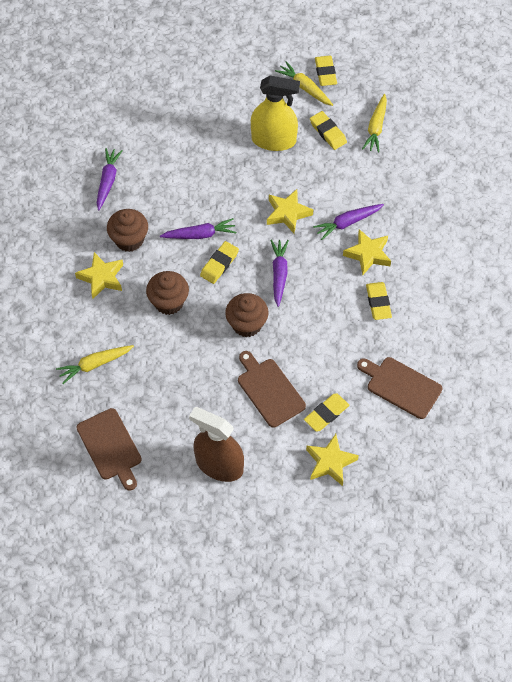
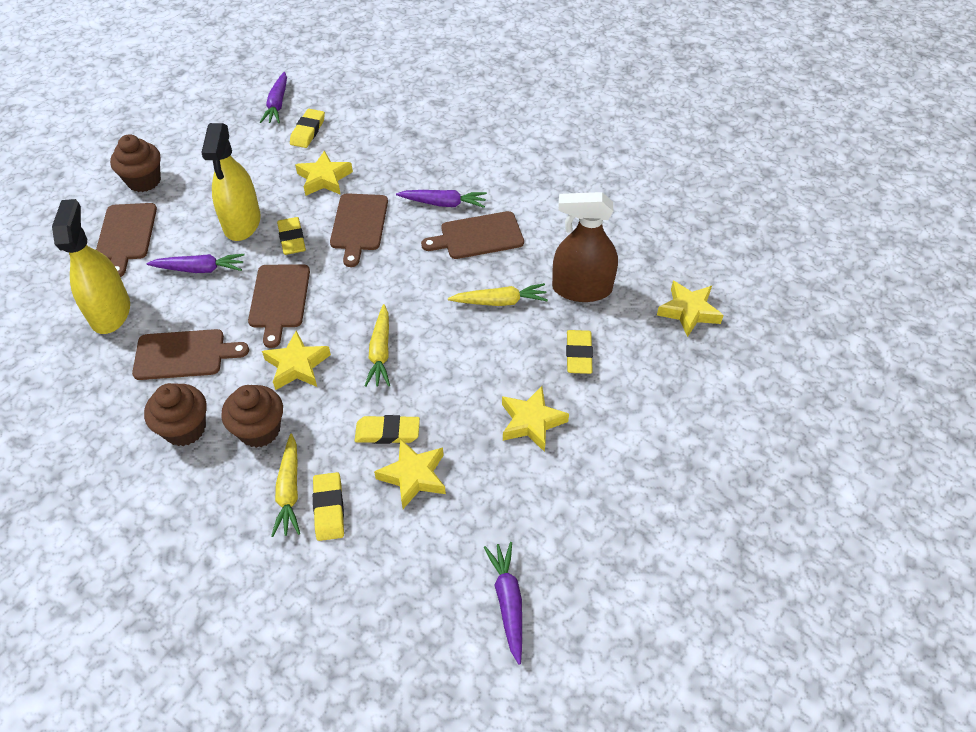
brown cutting board: 3 -> 5
yellow spray bottle: 1 -> 2
yellow star: 4 -> 5

